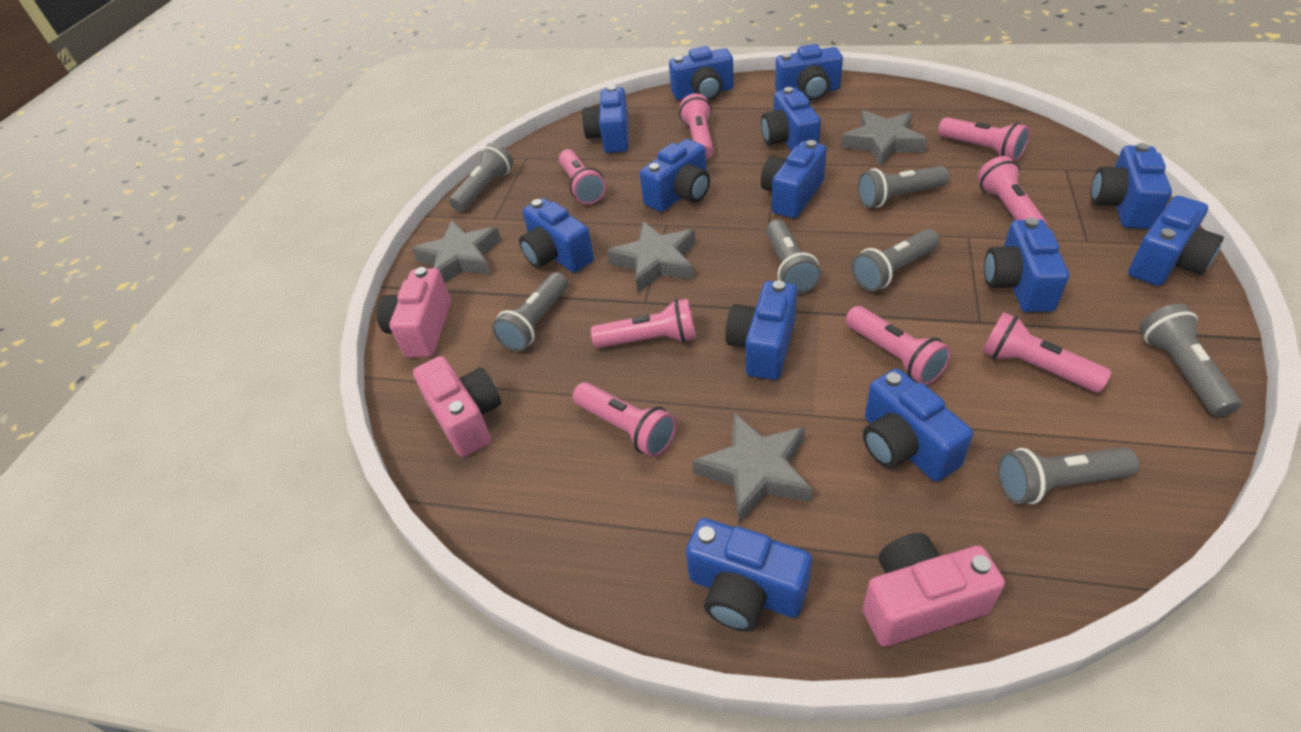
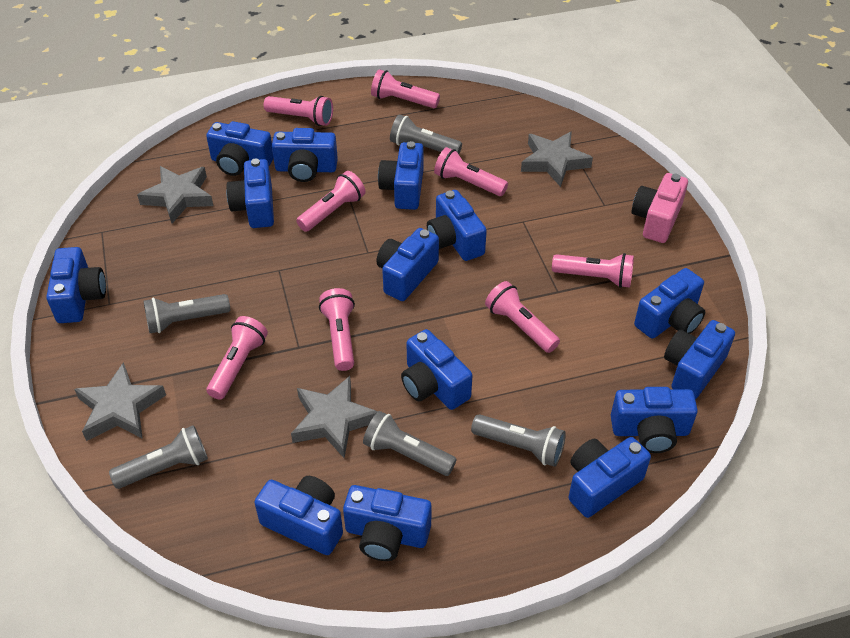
blue camera: 13 -> 14
grey flashlight: 7 -> 5
pink camera: 3 -> 1

